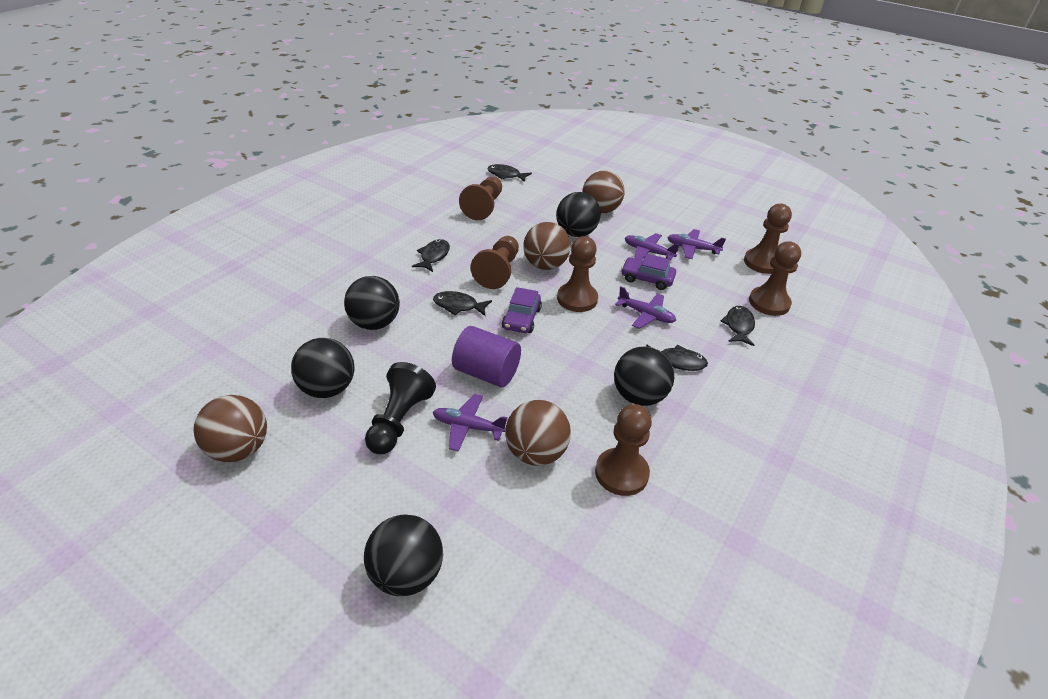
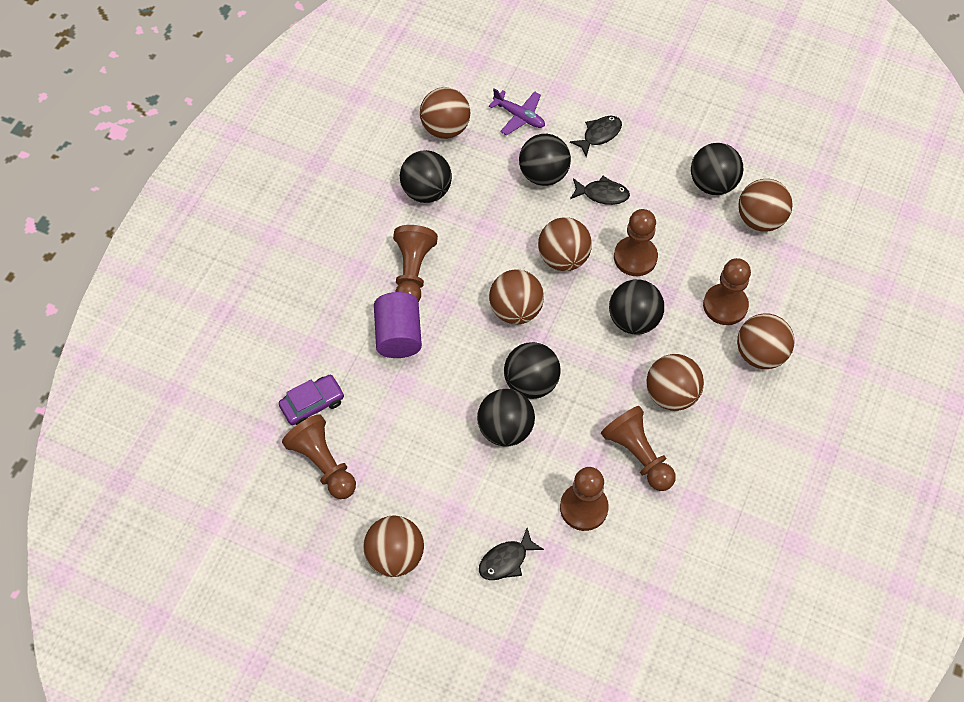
black ball: 5 -> 6
black fish: 5 -> 3
black pawn: 1 -> 0
brown ball: 4 -> 7
purple car: 2 -> 1
purple plane: 4 -> 1

